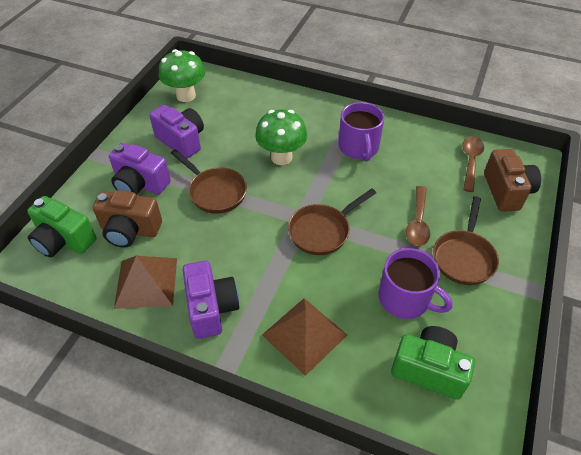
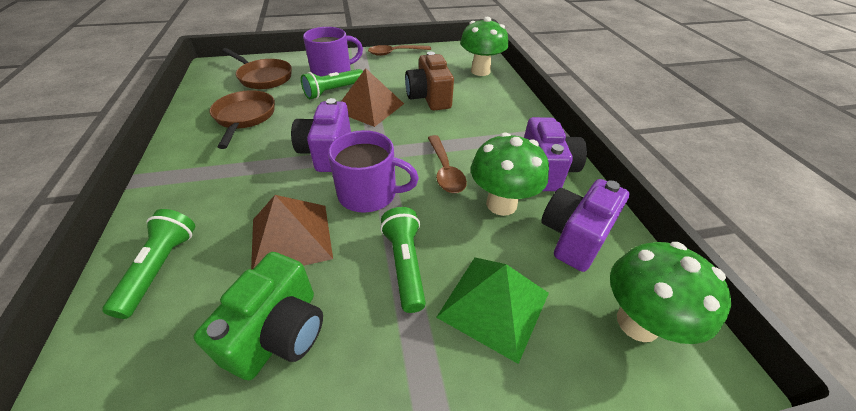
brown camera: 2 -> 1
brown pan: 3 -> 2
green camera: 2 -> 1
green flashlight: 0 -> 3
green mushroom: 2 -> 3
green pyramid: 0 -> 1

